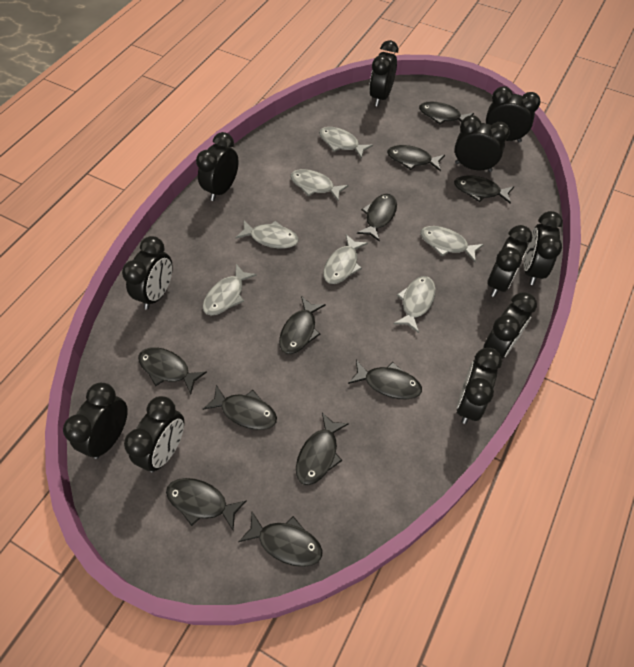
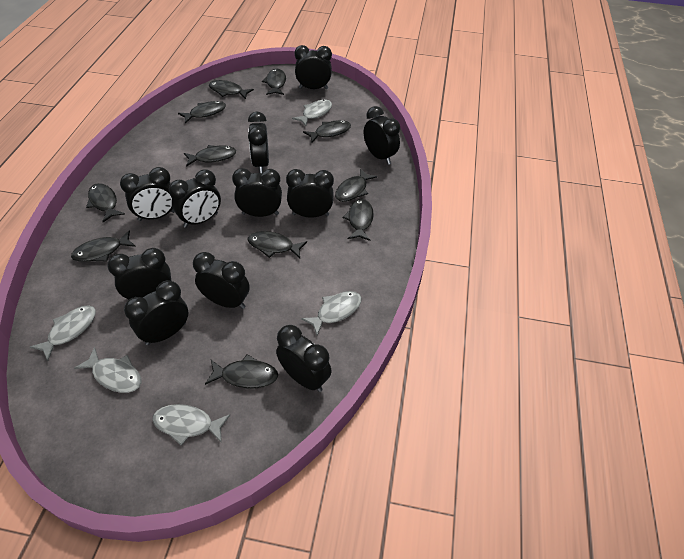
grey fish: 7 -> 5

